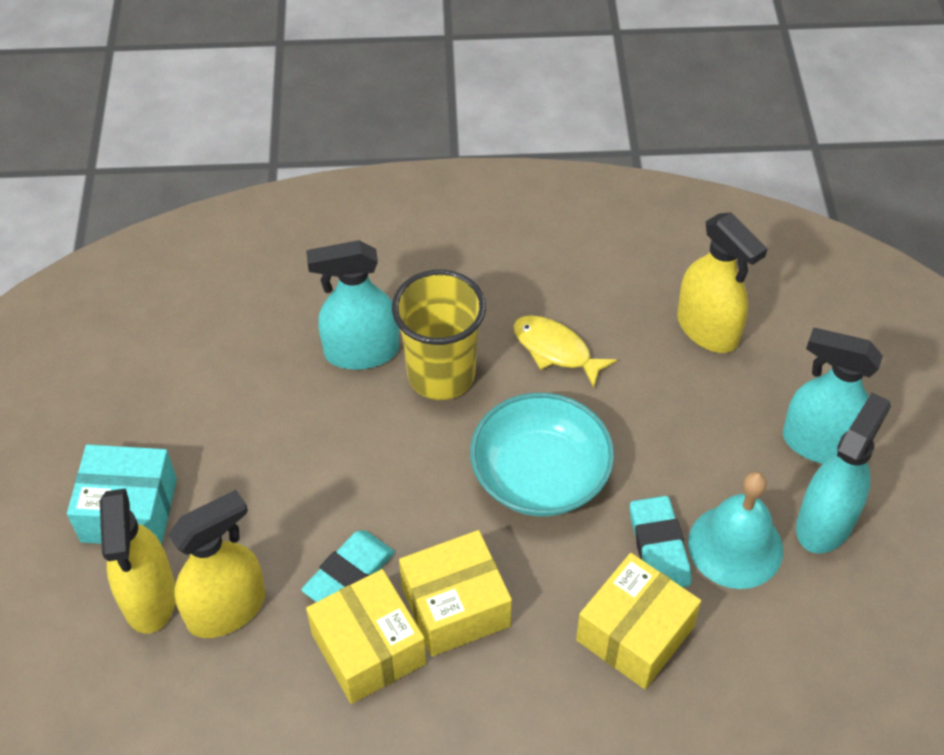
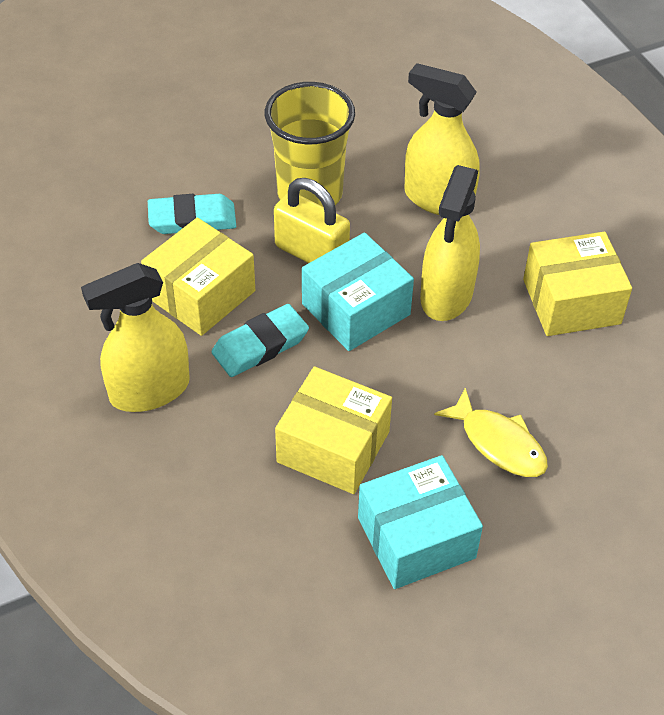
turquoise bell: 1 -> 0
turquoise bowl: 1 -> 0
turquoise box: 1 -> 2
turquoise spray bottle: 3 -> 0
yellow padlock: 0 -> 1

